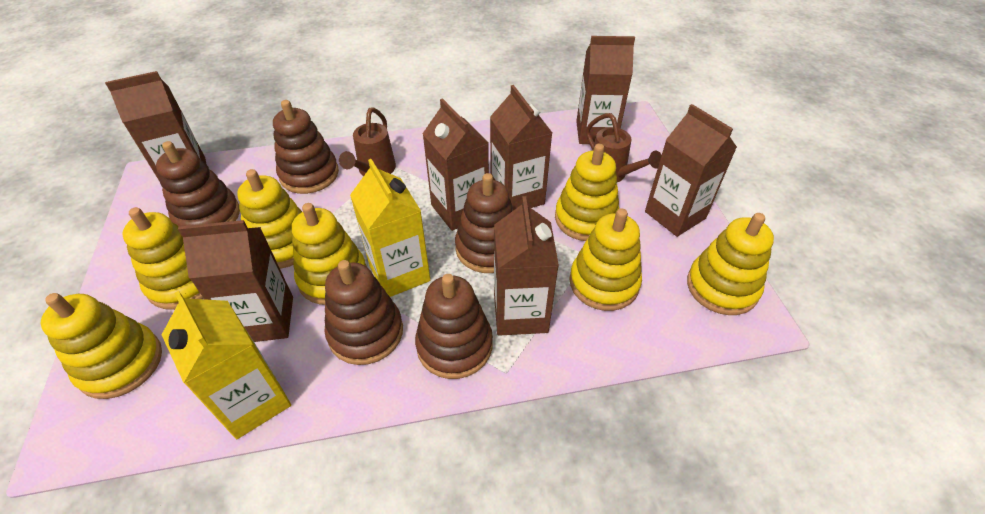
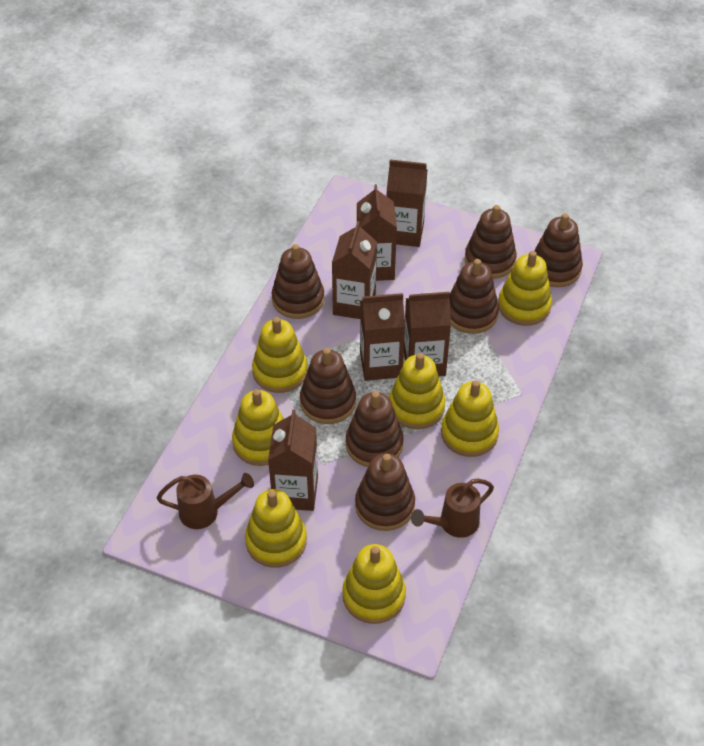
brown carton: 7 -> 6
brown stacking toy: 5 -> 7
yellow carton: 2 -> 0

